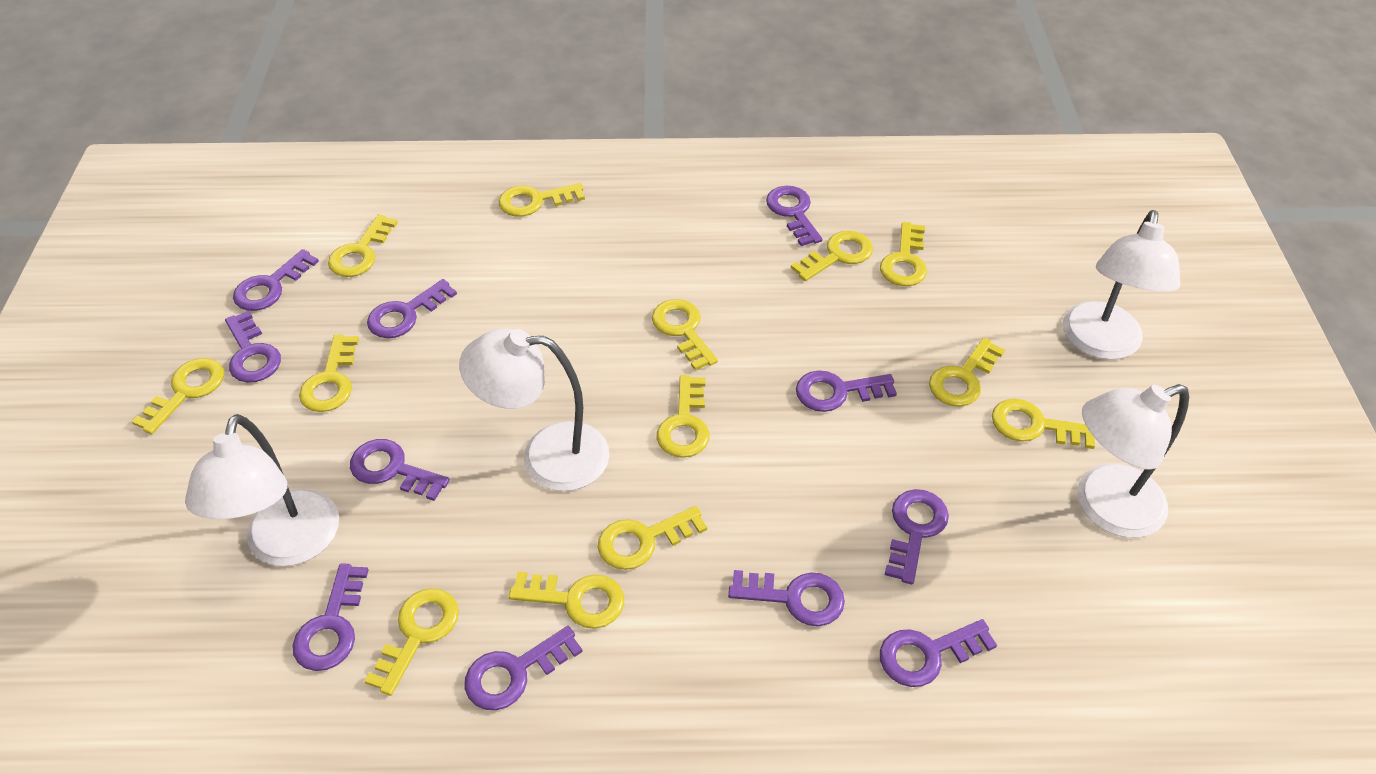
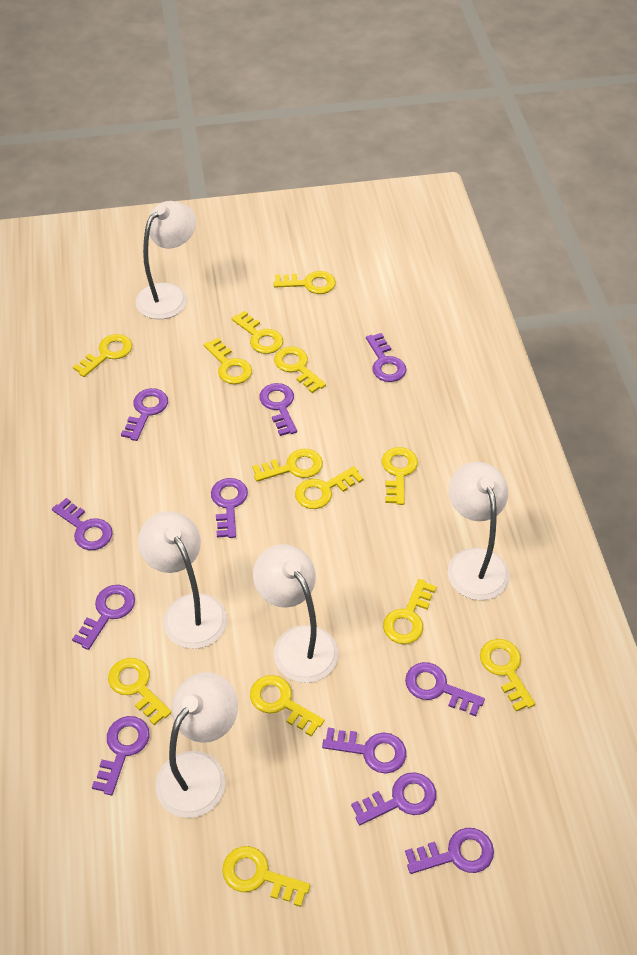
white lamp: 4 -> 5

